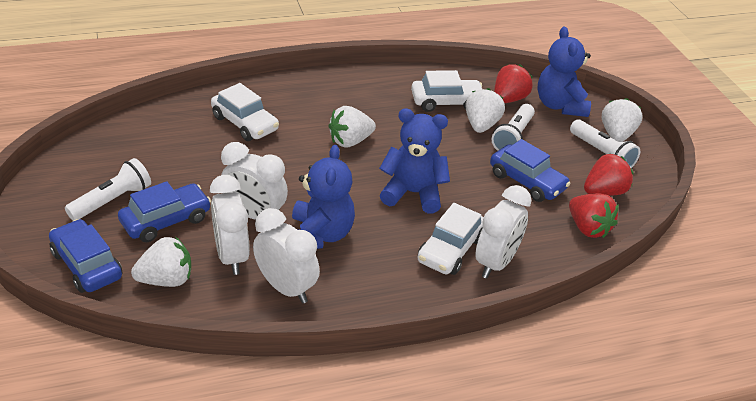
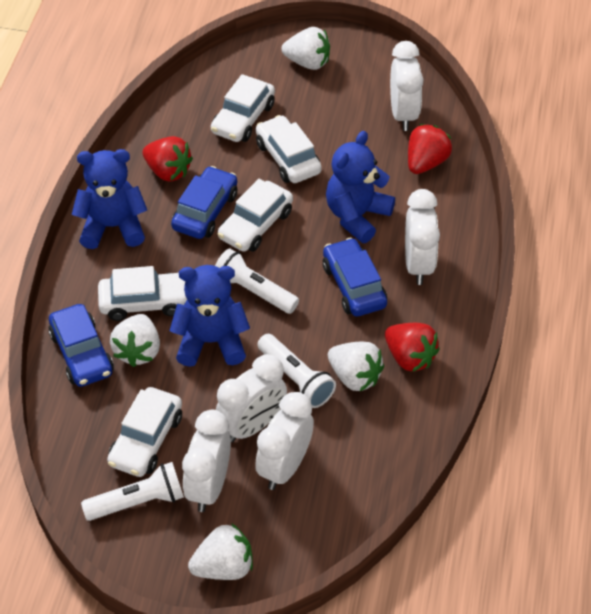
white car: 3 -> 5
white clock: 4 -> 5

